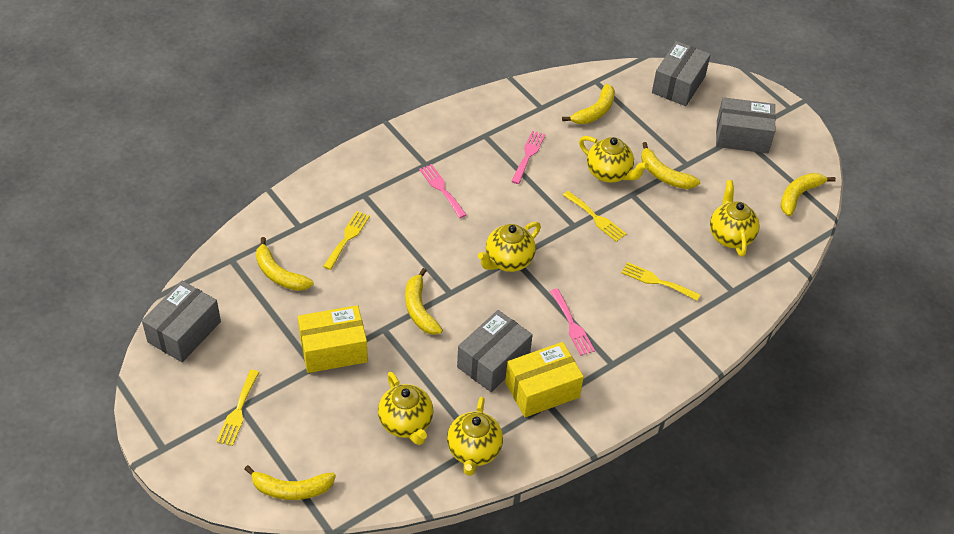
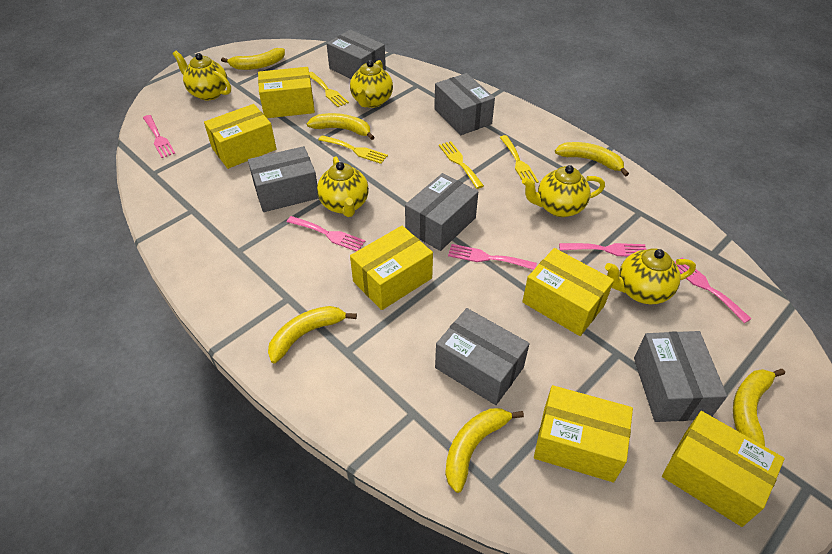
grey box: 4 -> 6
pink fork: 3 -> 5
yellow box: 2 -> 6

